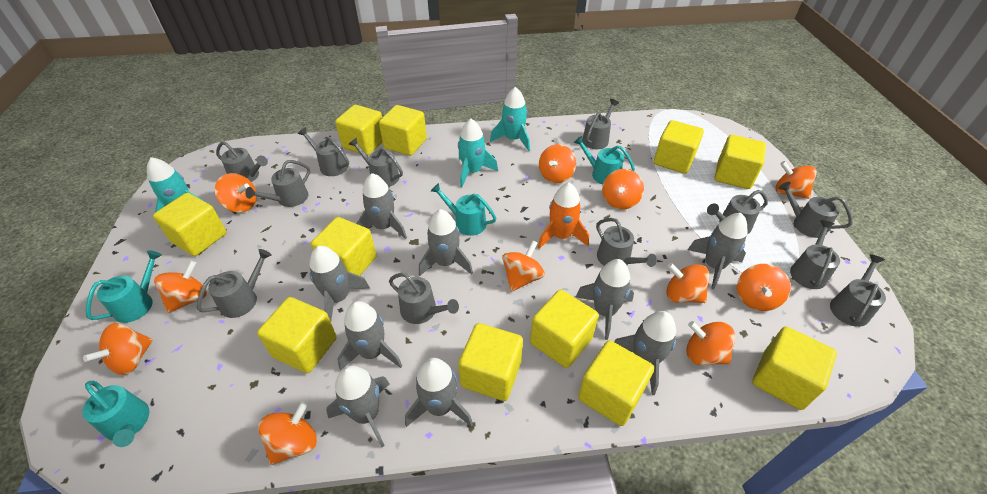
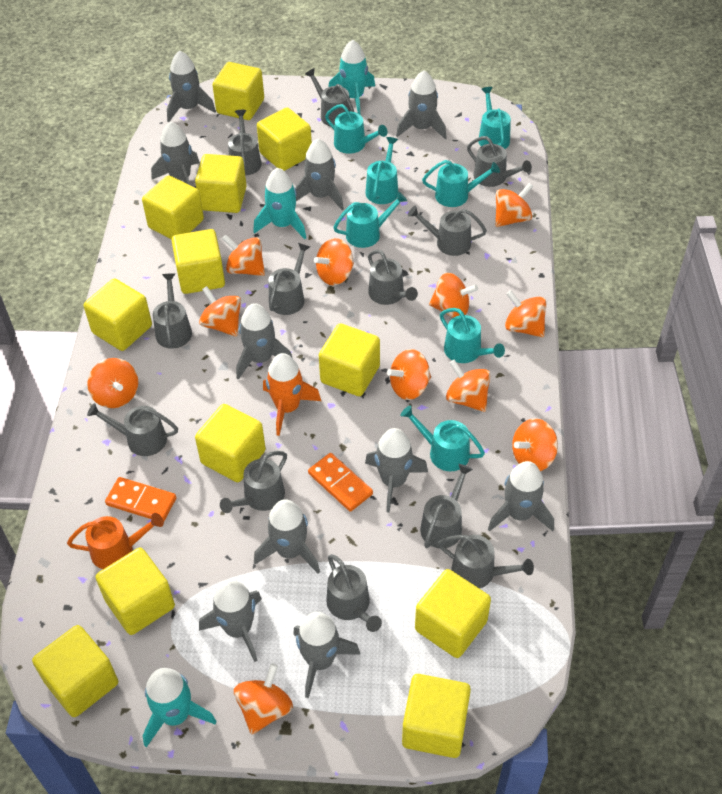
grey rocket: 9 -> 10
orange domino: 0 -> 2
orange watering can: 0 -> 1
turquoise watering can: 4 -> 7
yellow cube: 11 -> 12

